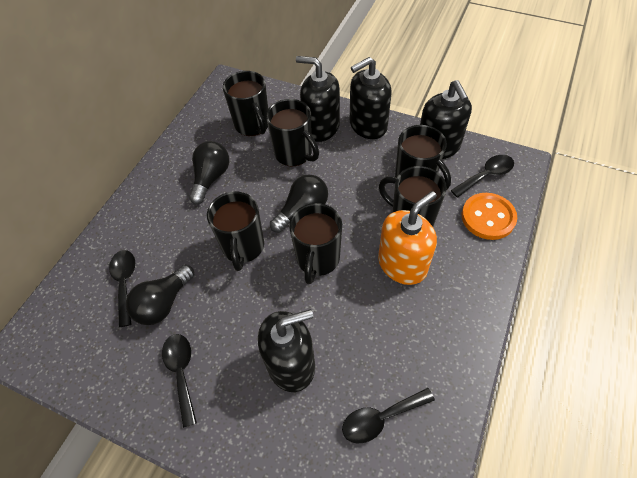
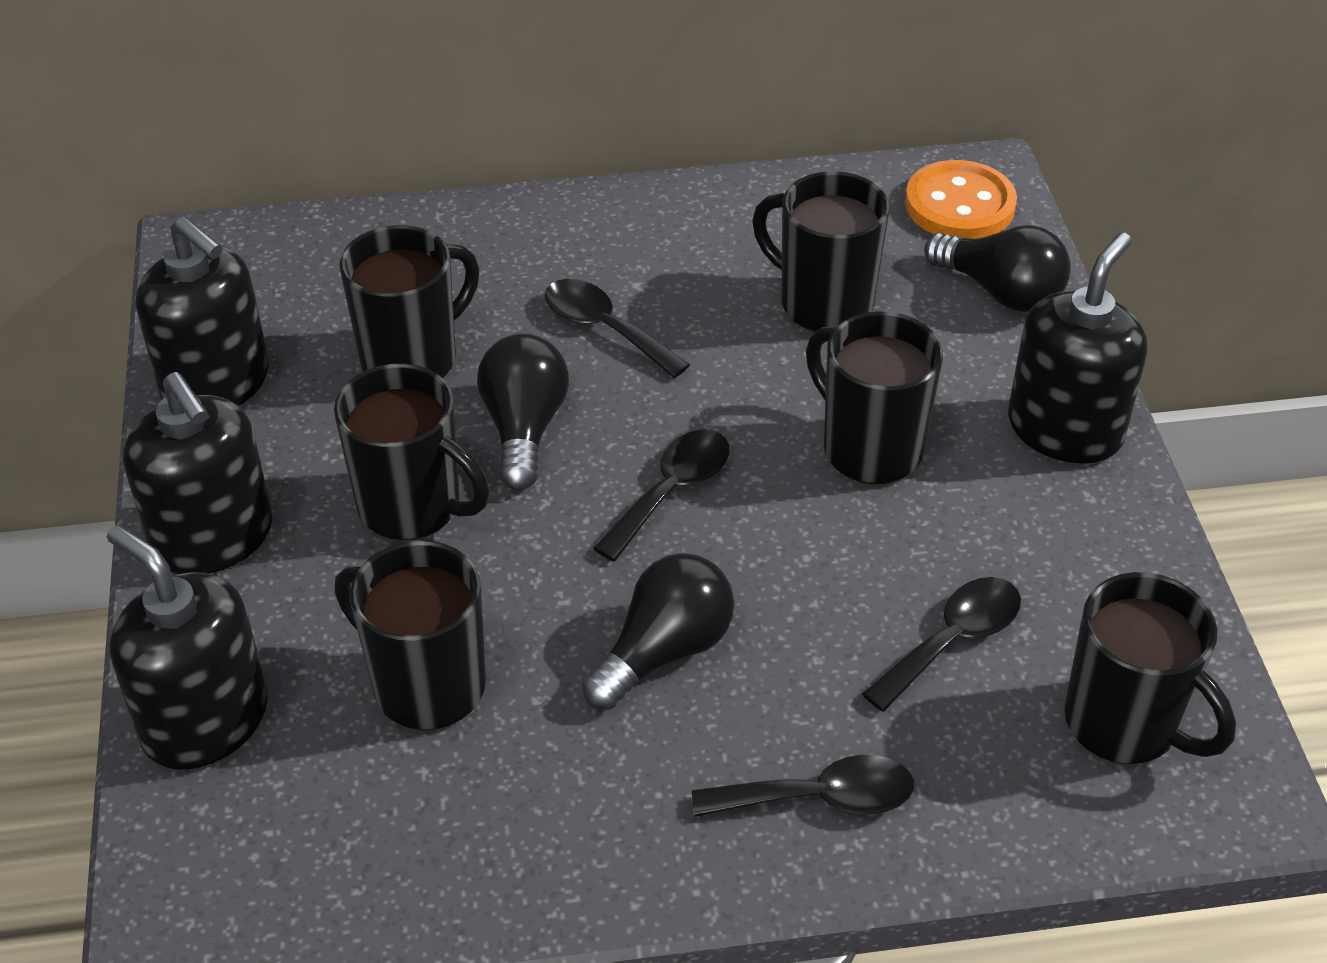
orange soap dispenser: 1 -> 0

